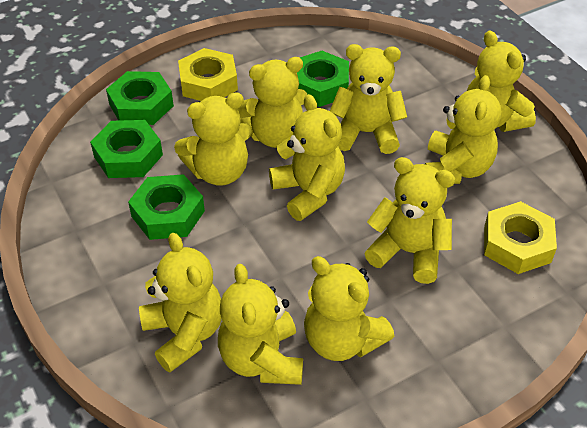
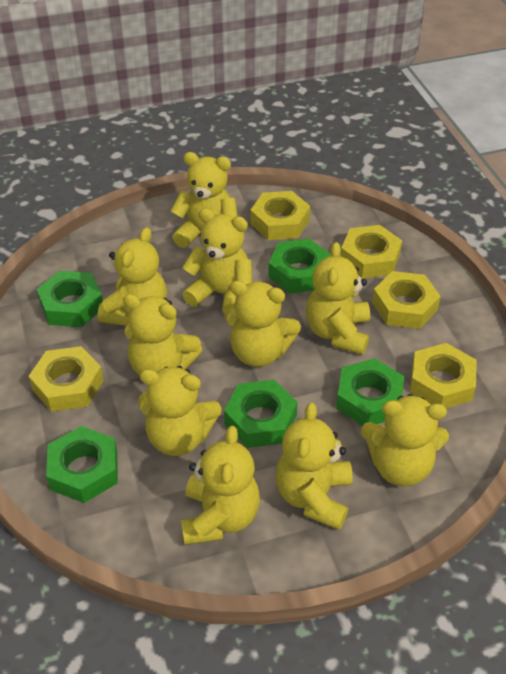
green nut: 4 -> 5
yellow nut: 2 -> 5

